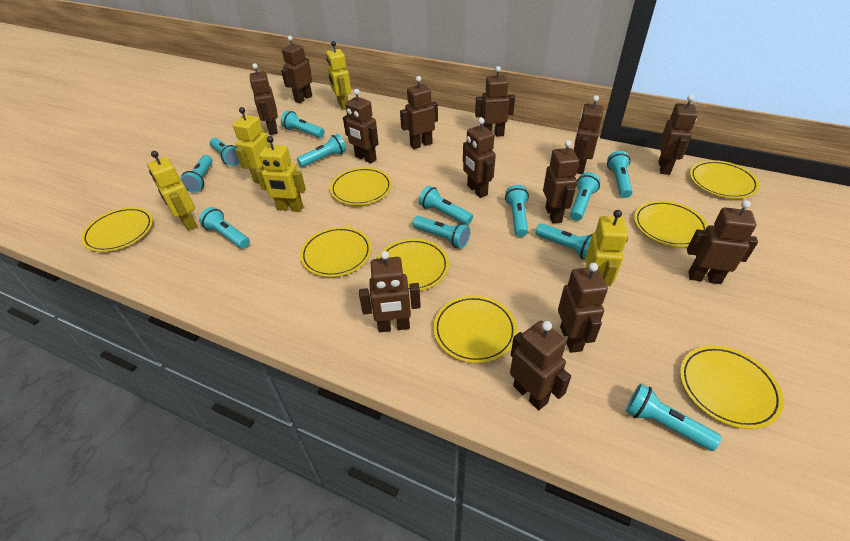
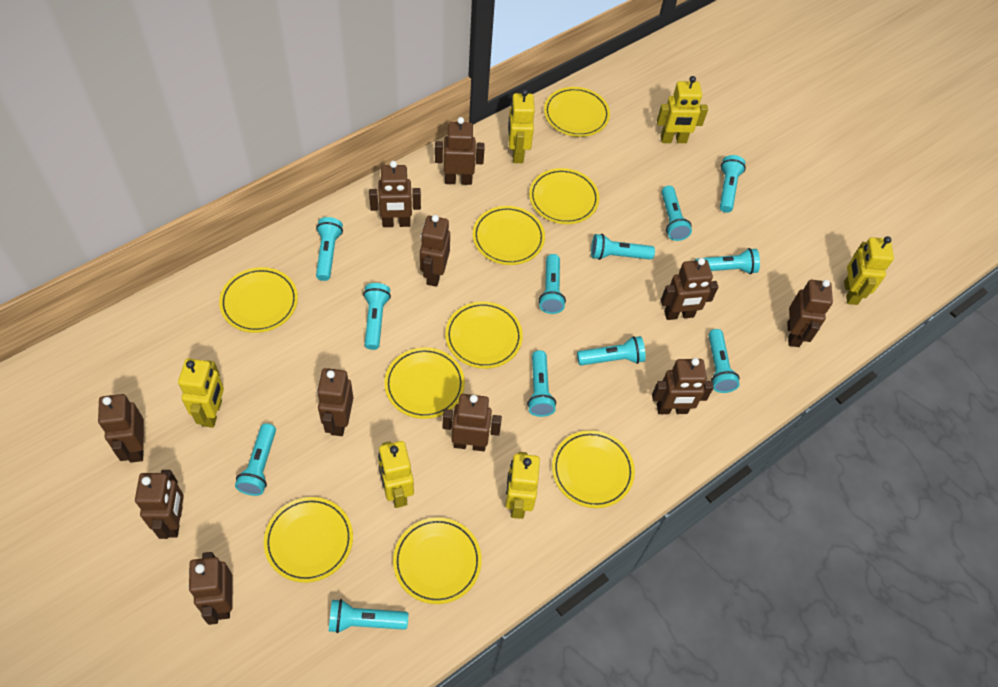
brown robot: 13 -> 11
yellow plate: 8 -> 9
yellow robot: 5 -> 6

